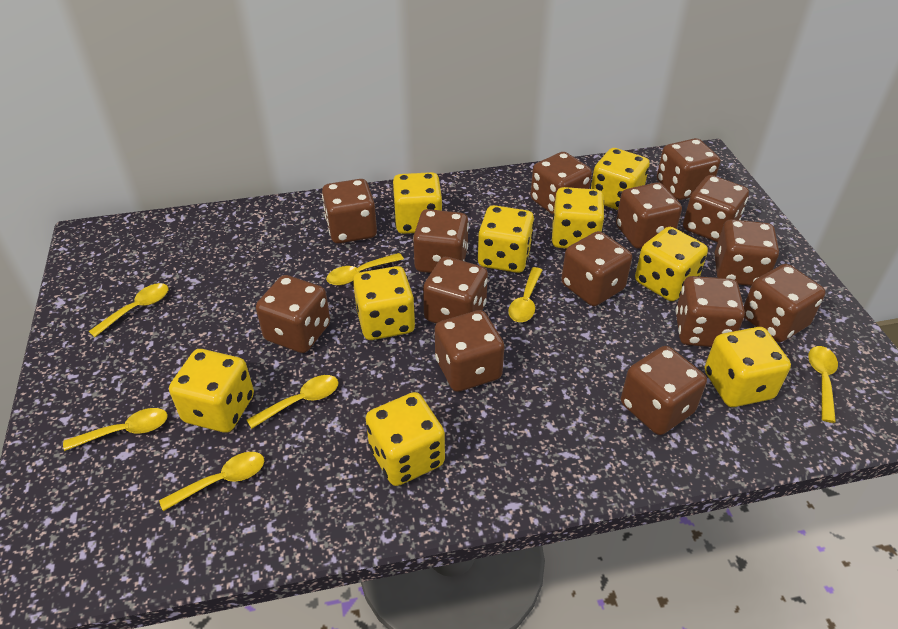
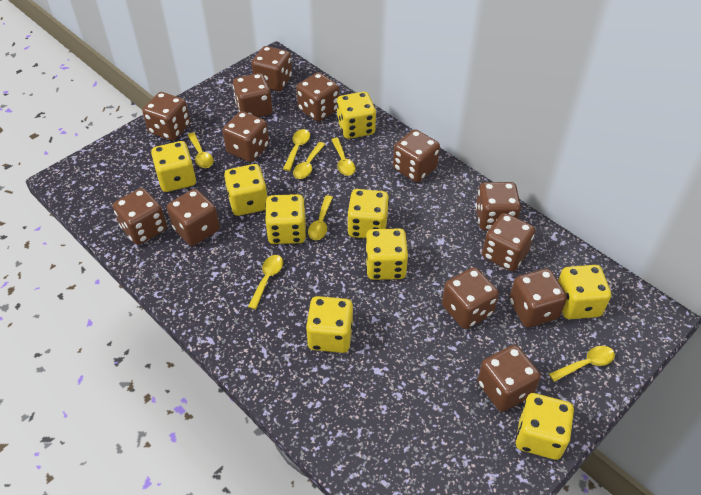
brown dice: 14 -> 13

